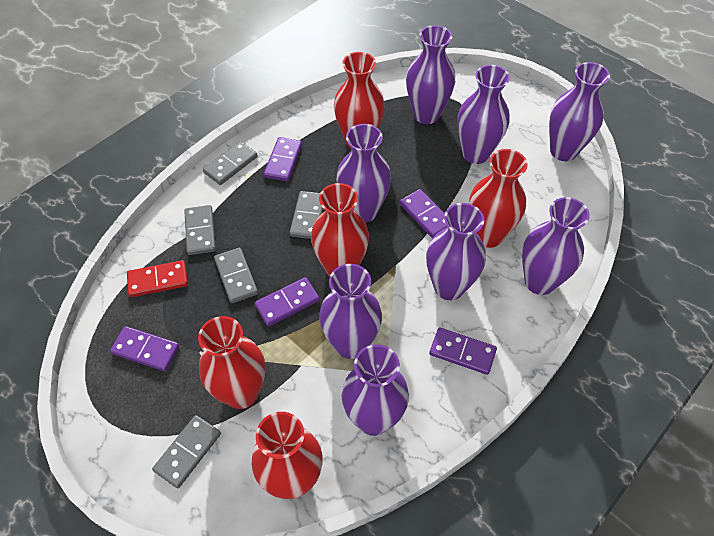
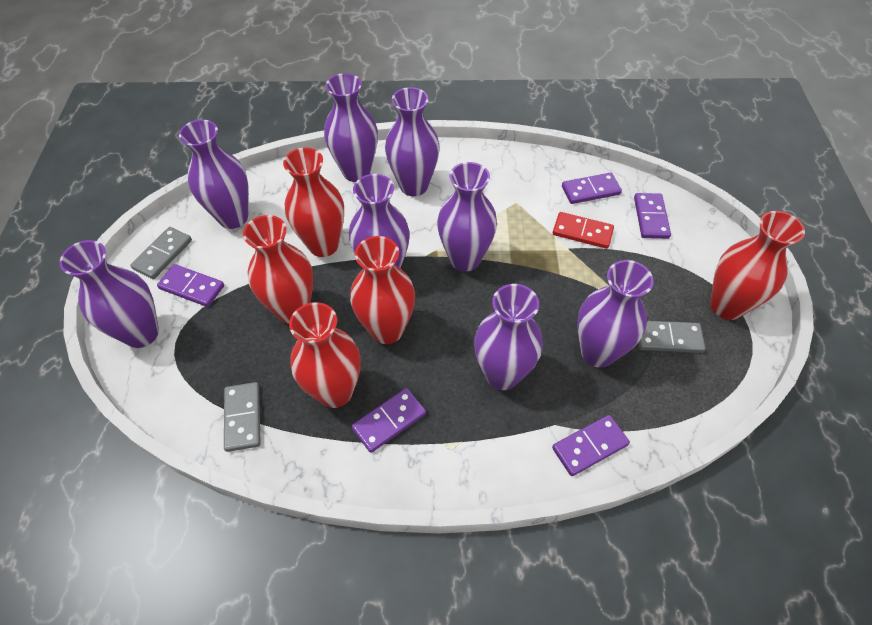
grey domino: 5 -> 3

